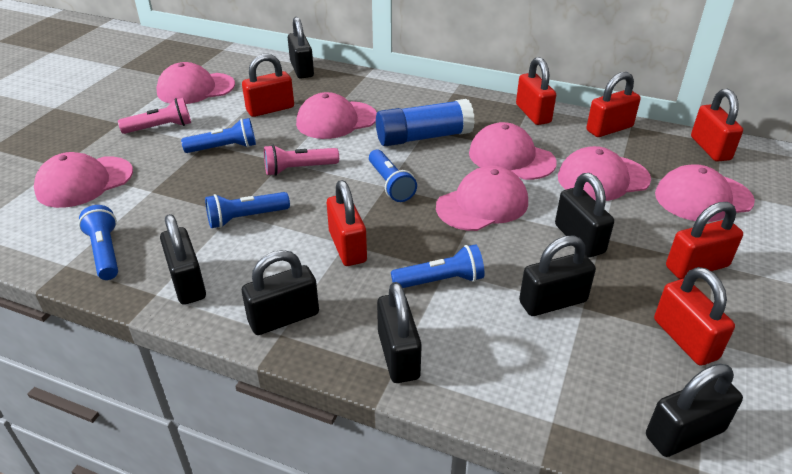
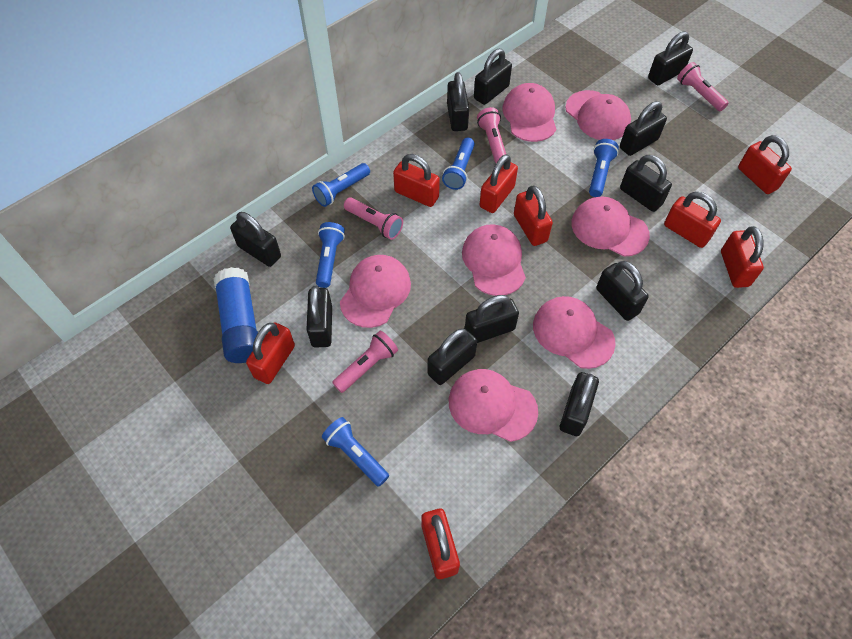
black padlock: 7 -> 11
pink flashlight: 2 -> 4
red padlock: 7 -> 8

